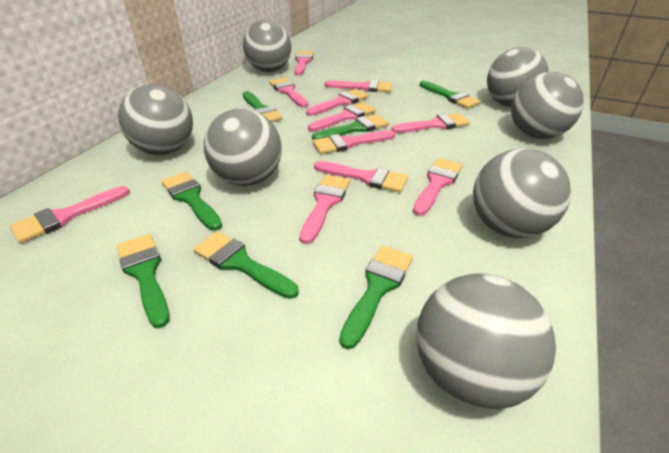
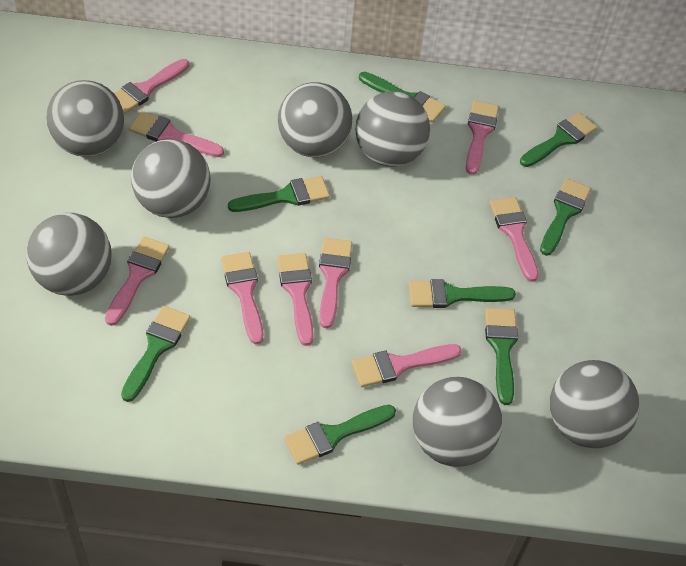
green brush: 7 -> 8
pink brush: 11 -> 9

